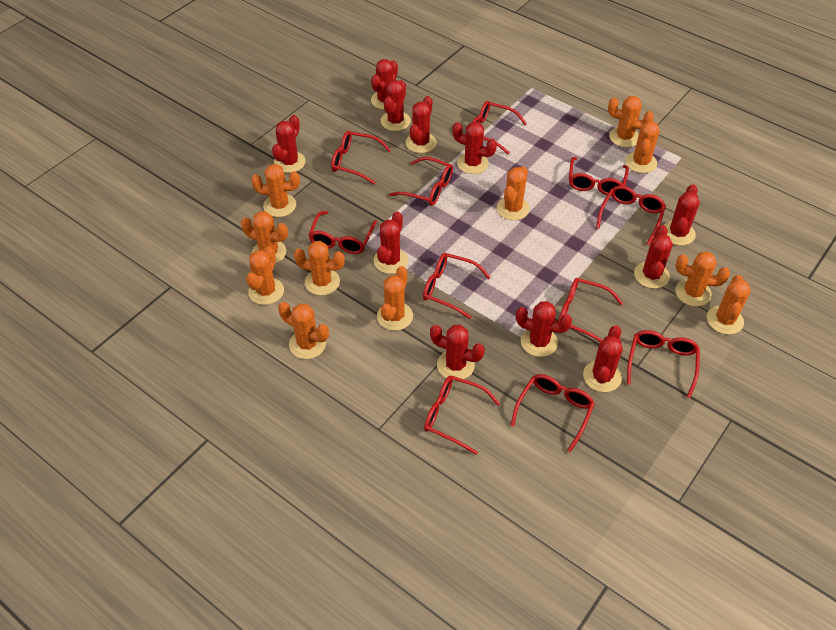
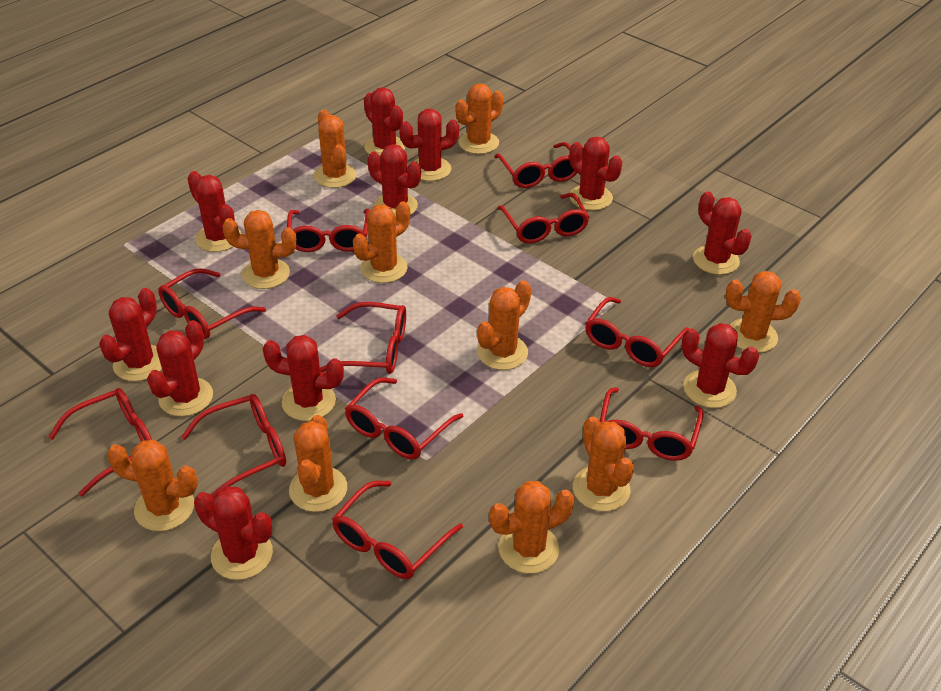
orange cactus: 11 -> 10

